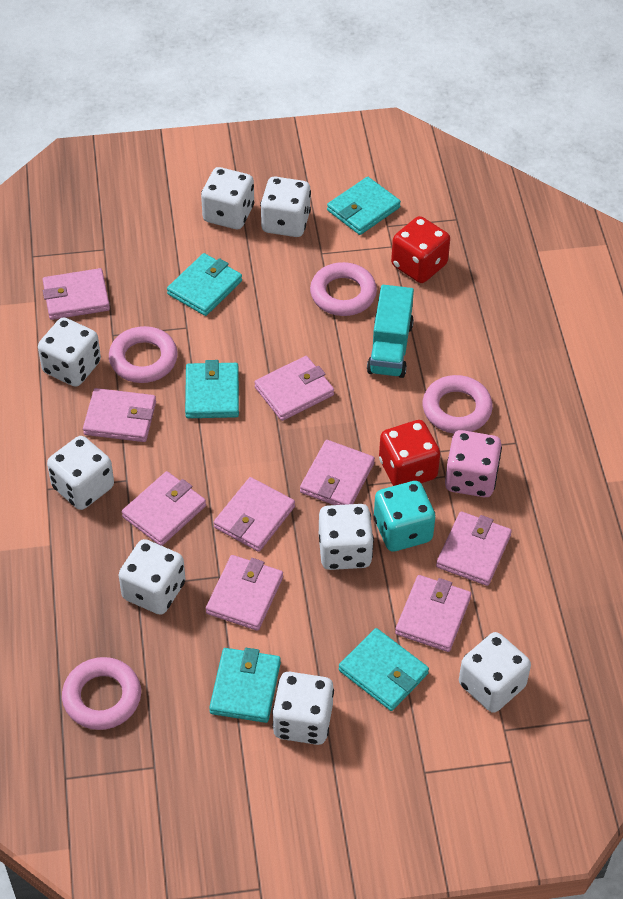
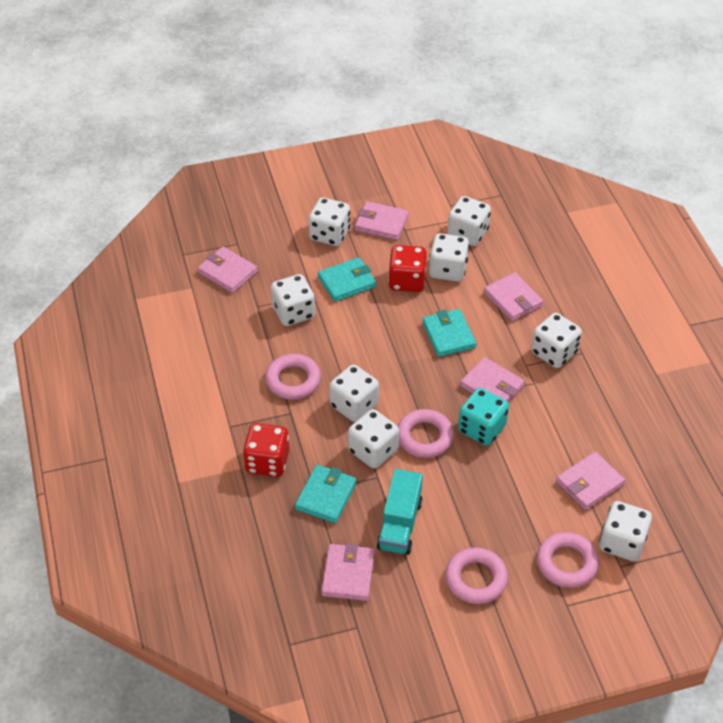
pink dice: 1 -> 0
pink wallet: 9 -> 6
turquoise wallet: 5 -> 3

